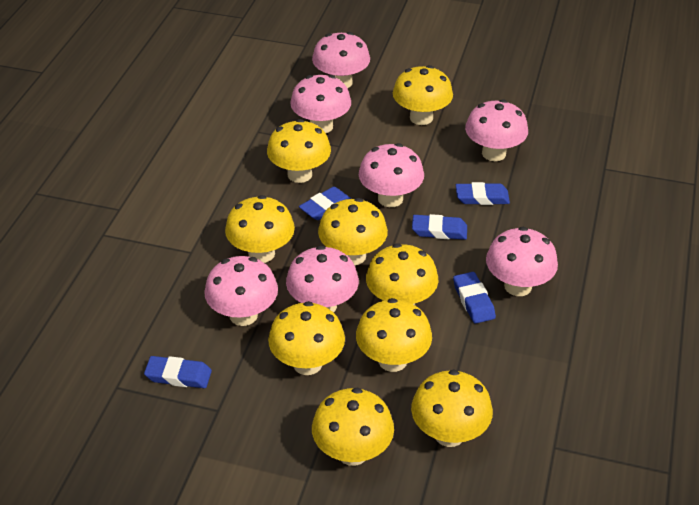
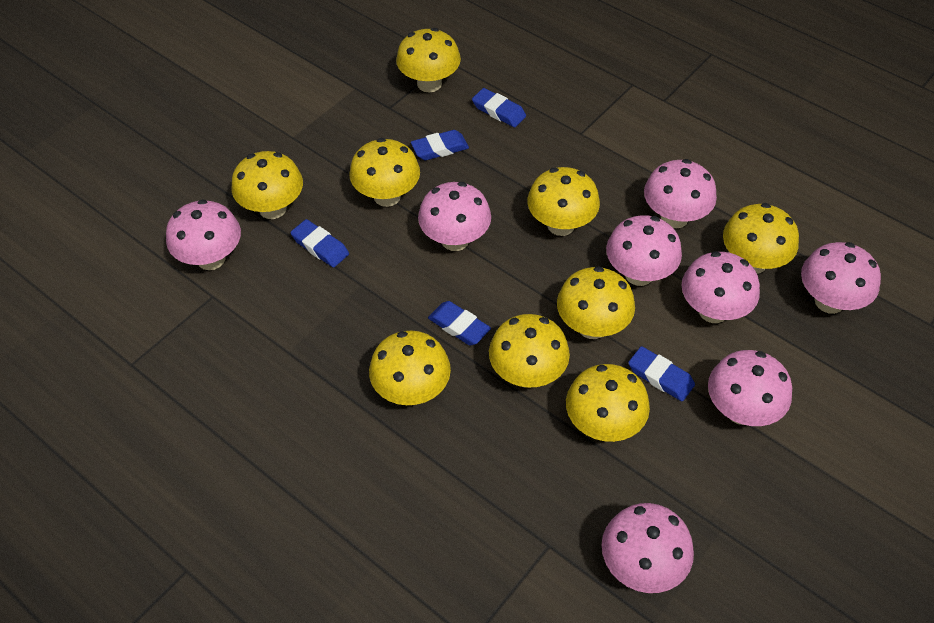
pink mushroom: 7 -> 8

